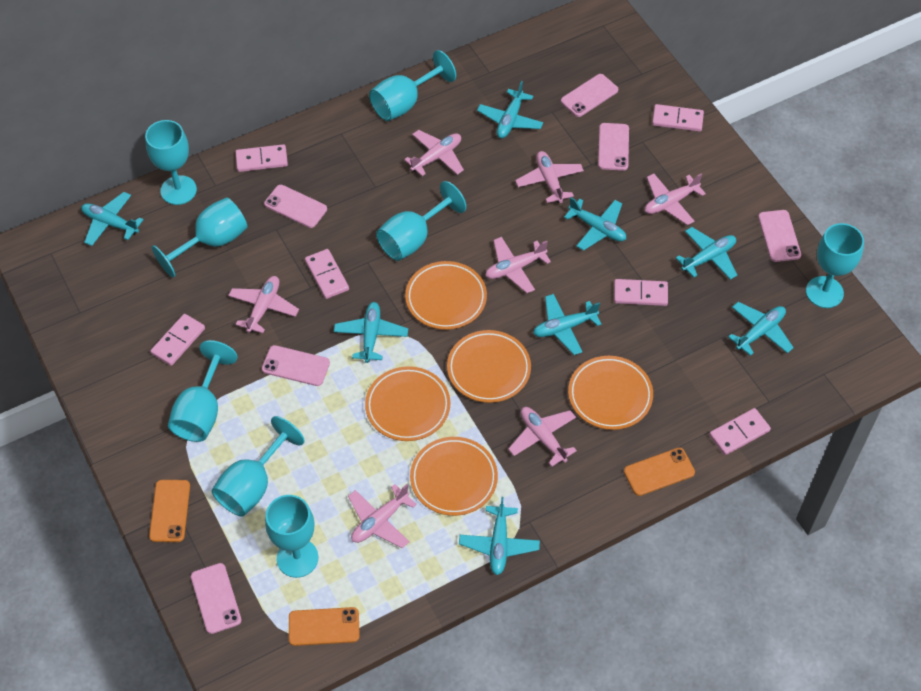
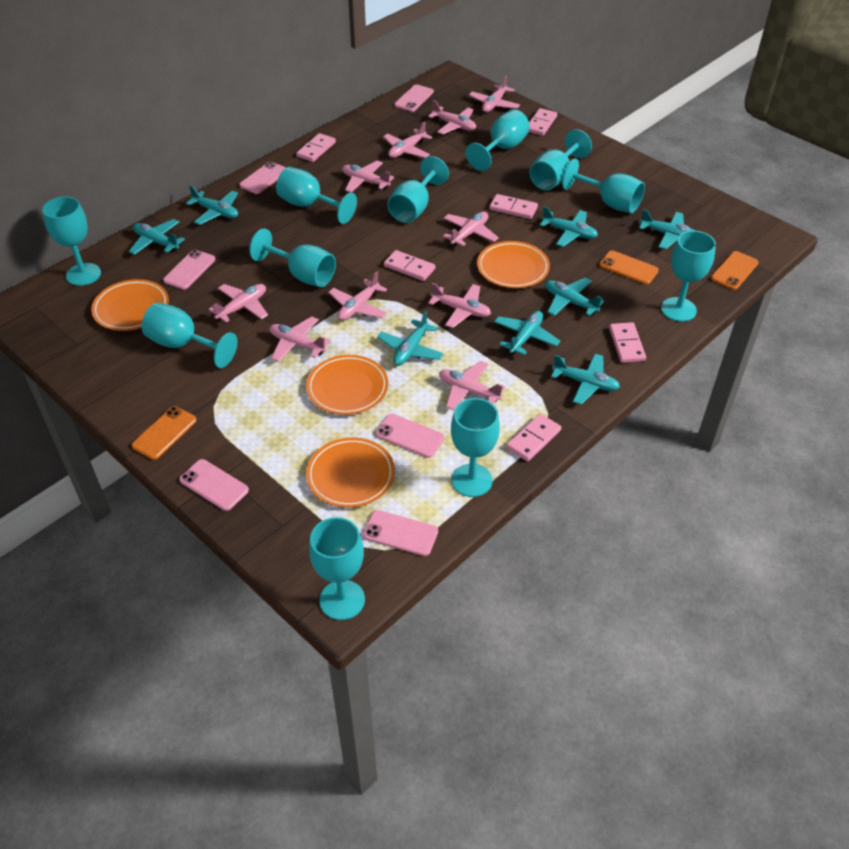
orange plate: 5 -> 4
pink plane: 7 -> 10
turquoise goblet: 8 -> 11

